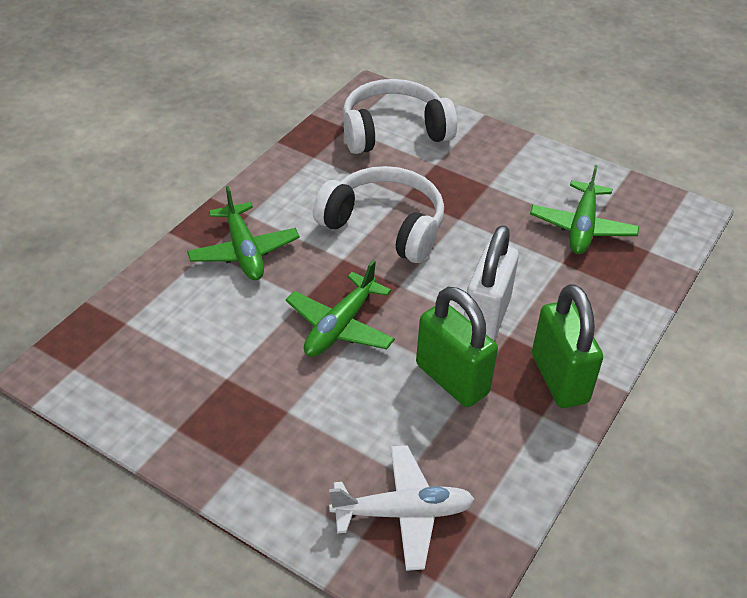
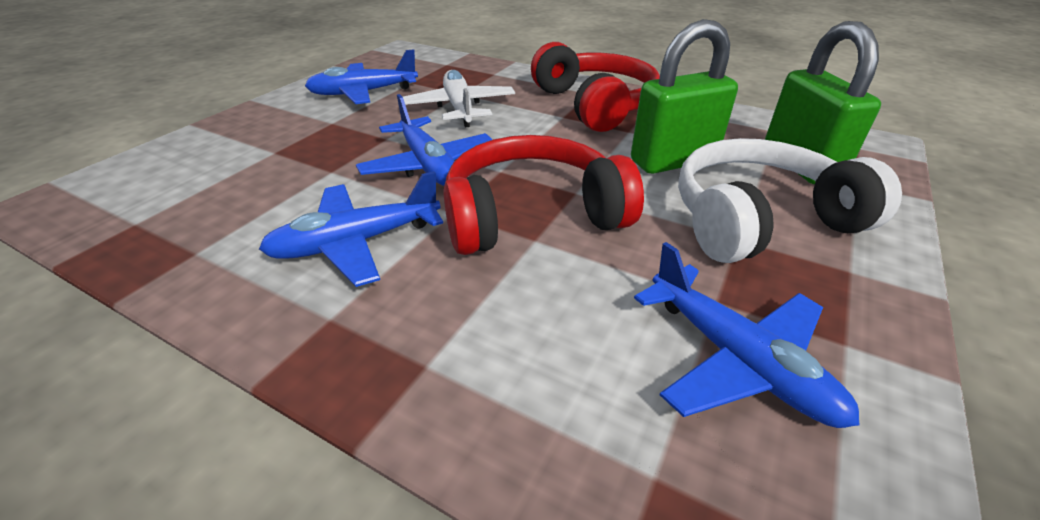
blue plane: 0 -> 4
green plane: 3 -> 0
red headphones: 0 -> 2
white headphones: 2 -> 1
white padlock: 1 -> 0

